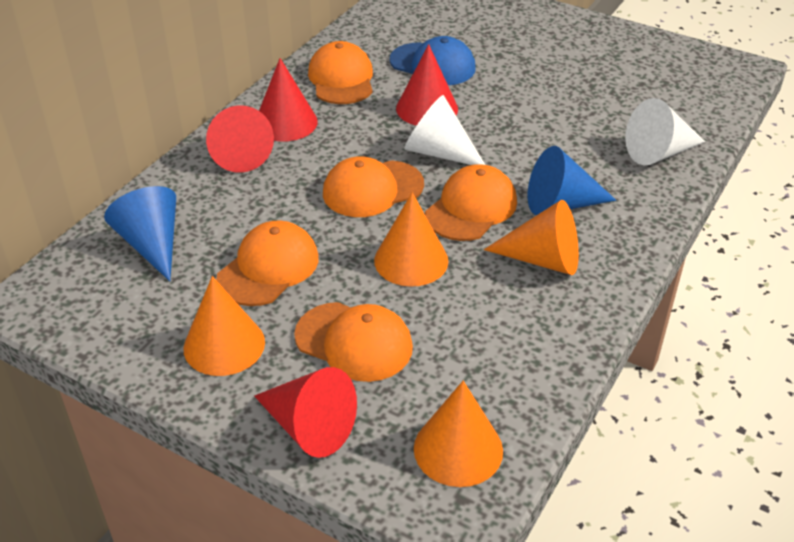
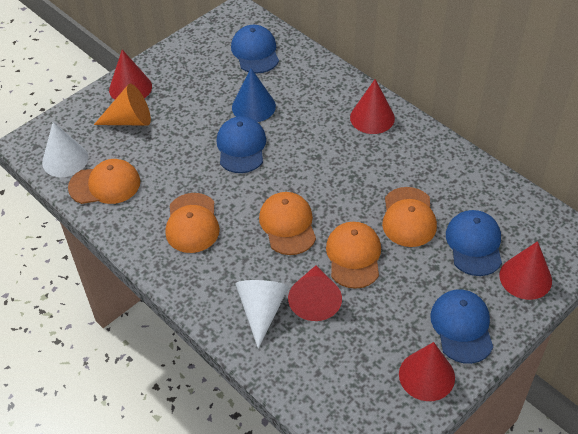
blue cap: 1 -> 4
blue cone: 2 -> 1
orange cone: 4 -> 1
red cone: 4 -> 5

